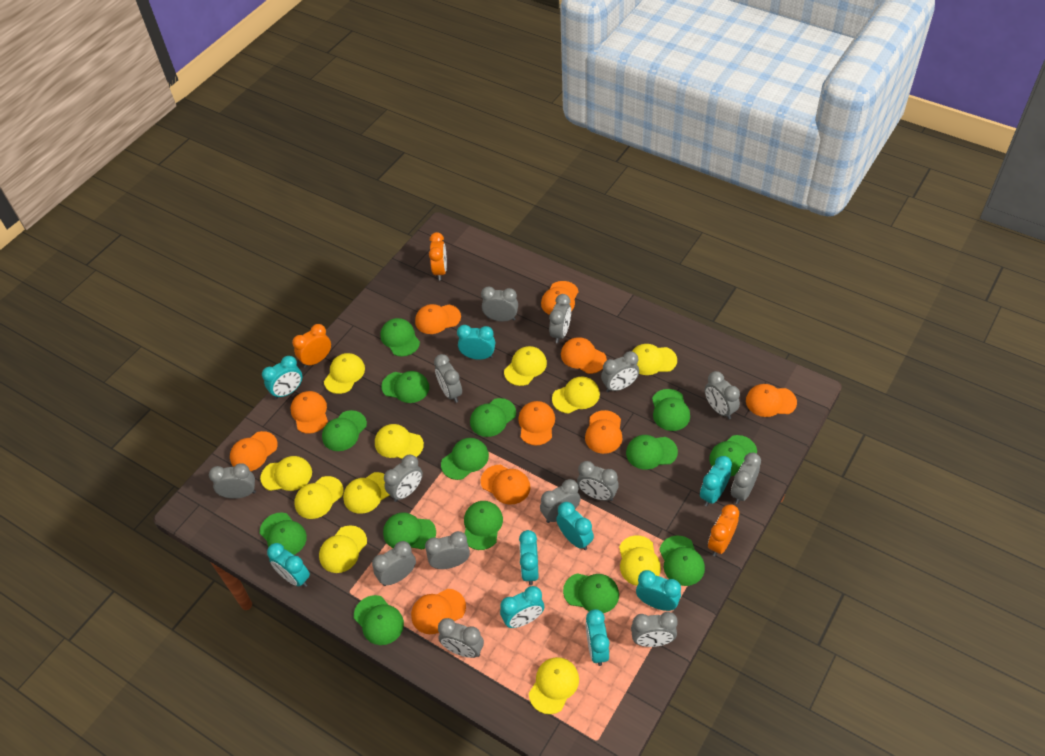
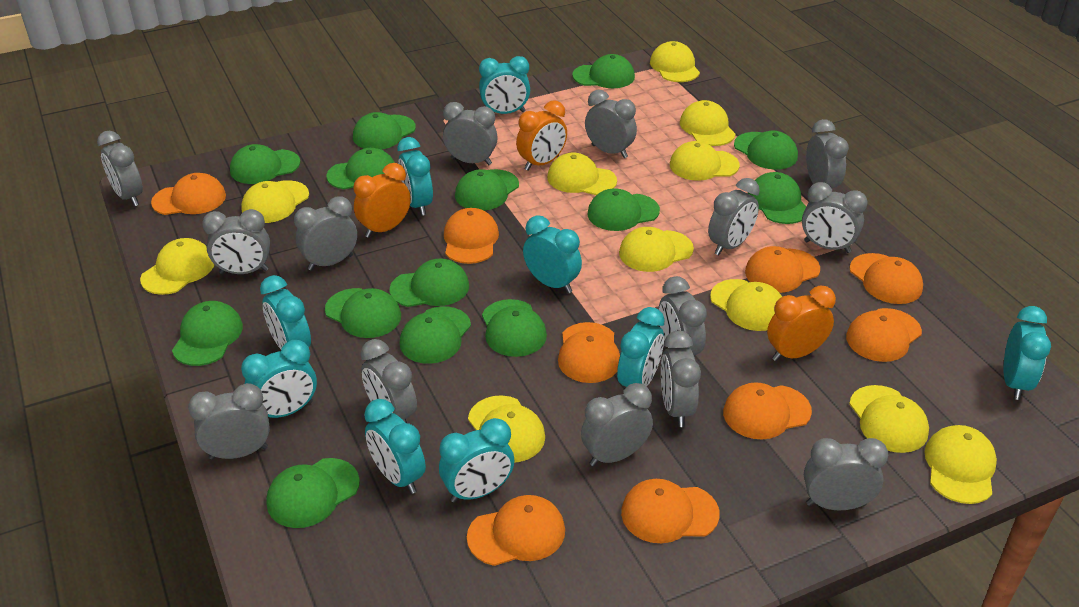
orange cap: 10 -> 9

